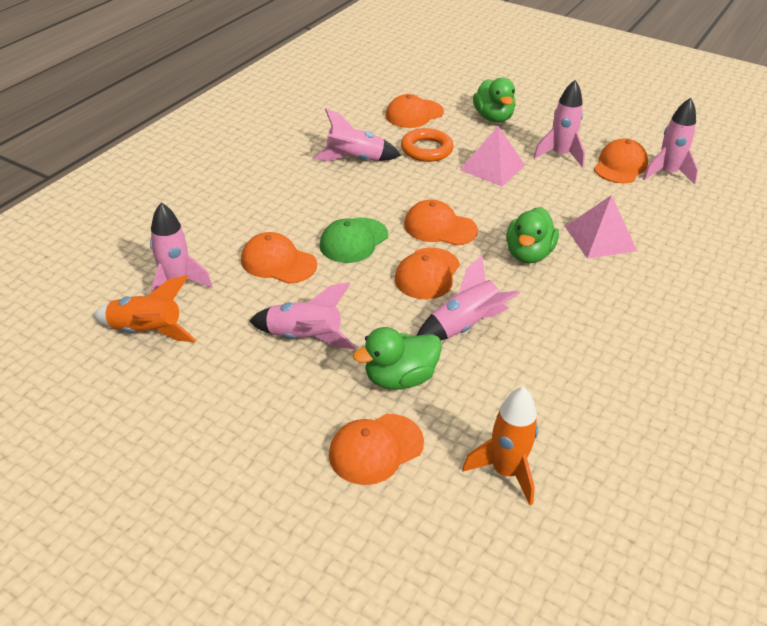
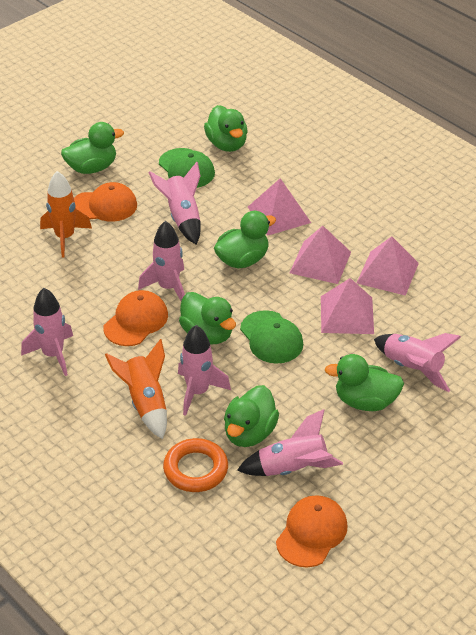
green cap: 1 -> 2
green duck: 3 -> 6
orange cap: 6 -> 3
pink pyramid: 2 -> 4

